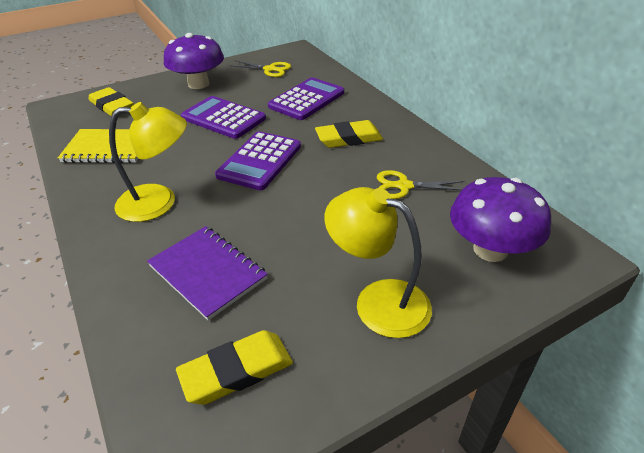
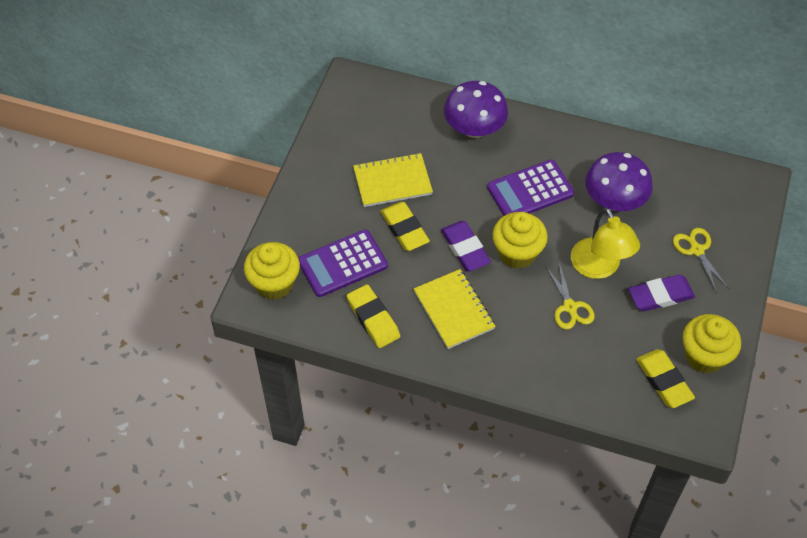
purple calculator: 3 -> 2
purple eraser: 0 -> 2
purple notebook: 1 -> 0
yellow cupcake: 0 -> 3
yellow lamp: 2 -> 1
yellow notebook: 1 -> 2

